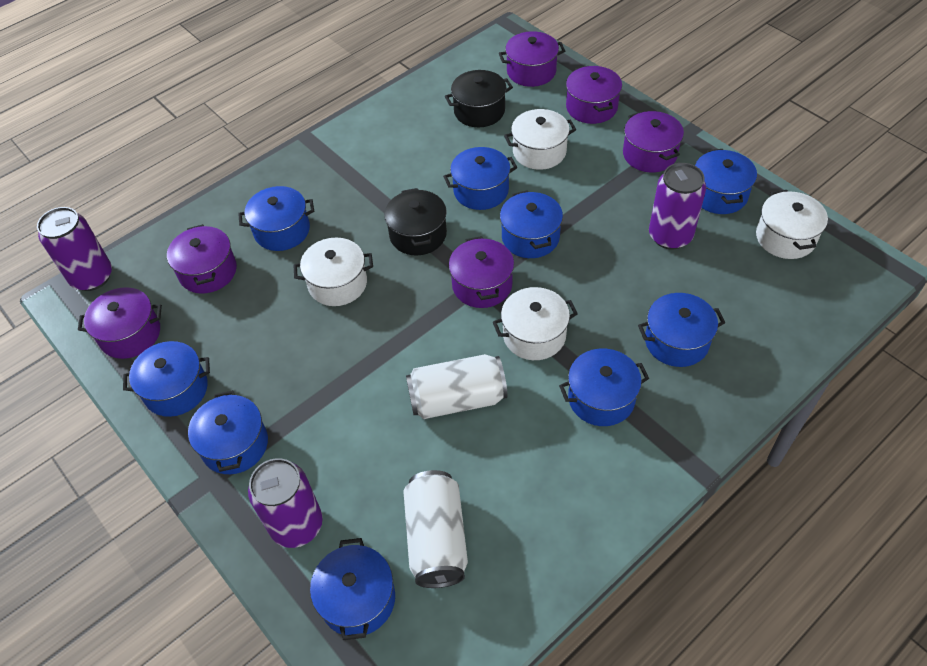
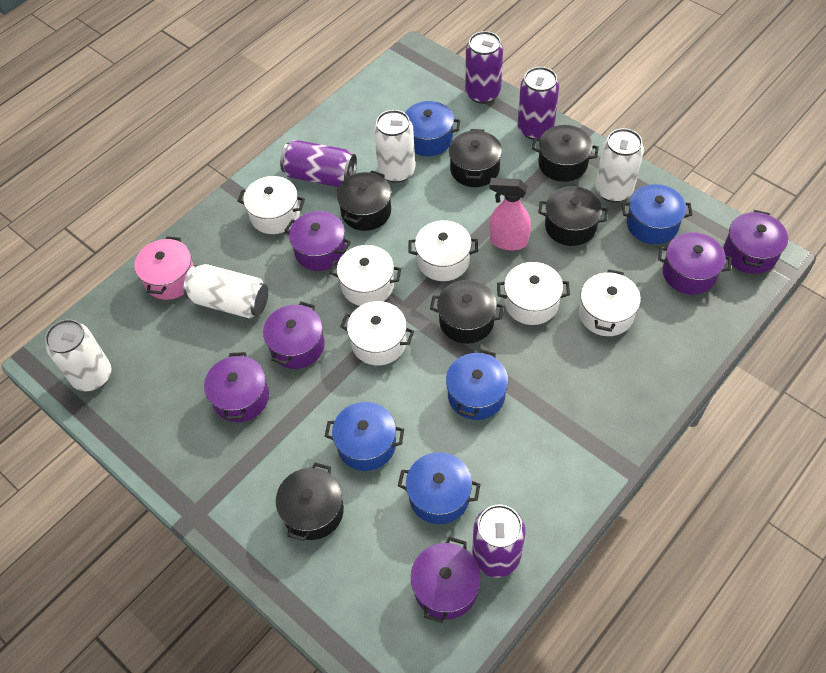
black pot: 2 -> 6
blue pot: 9 -> 5
pink pot: 0 -> 1
pink spray bottle: 0 -> 1
purple can: 3 -> 4
white can: 2 -> 4
white pot: 4 -> 6

